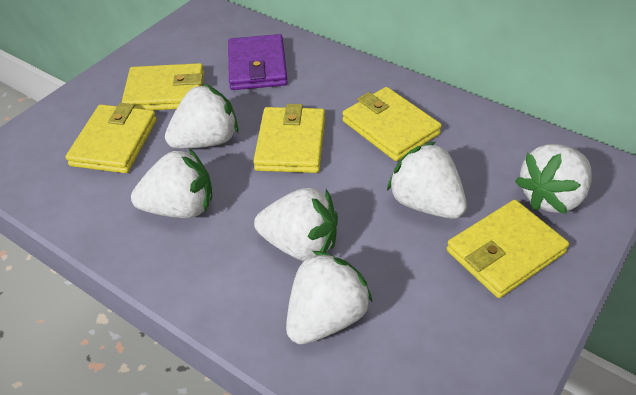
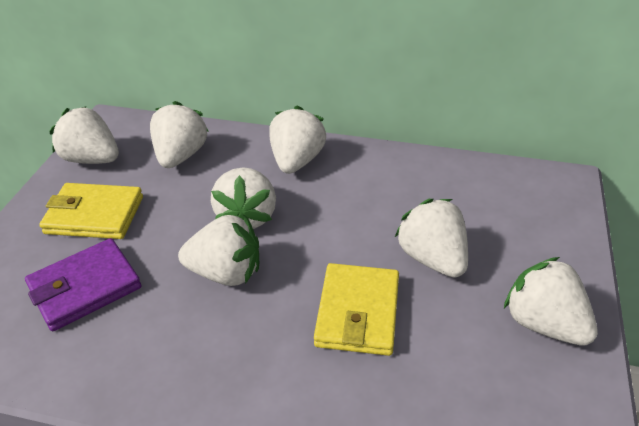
white strawberry: 6 -> 7
yellow wallet: 5 -> 2

